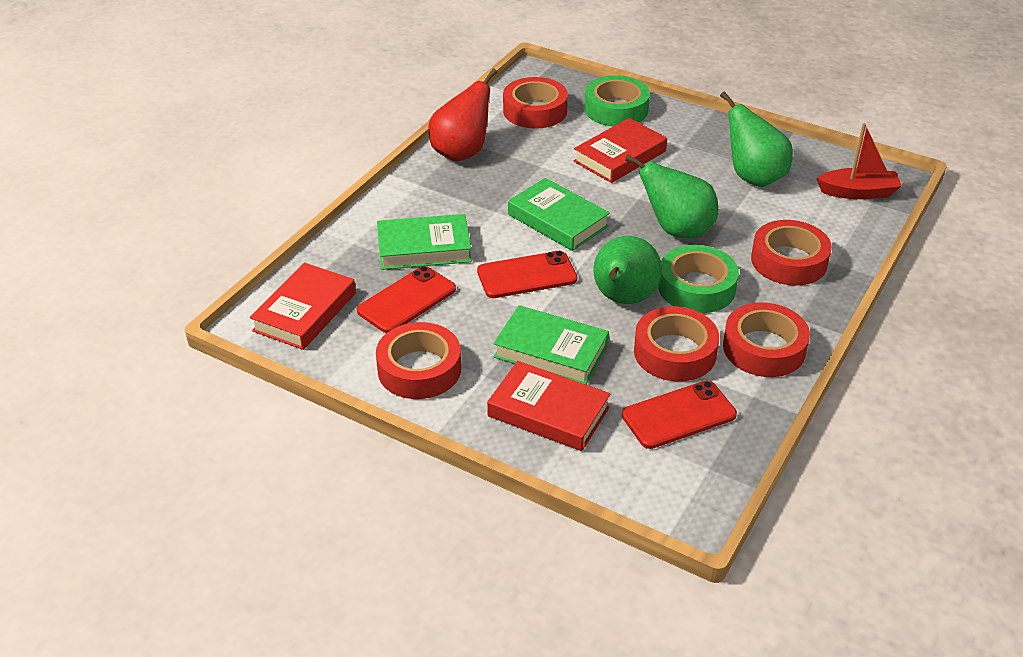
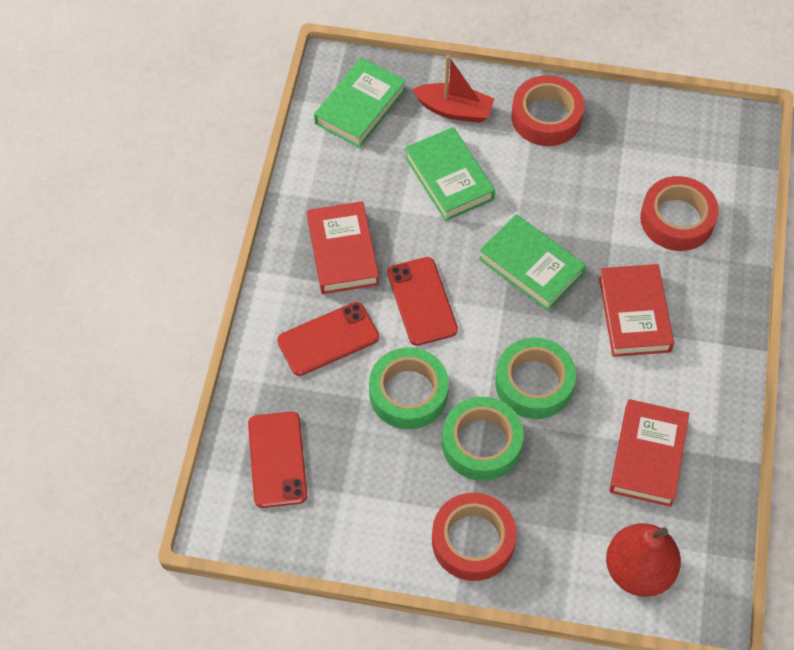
green pear: 3 -> 0
green tape: 2 -> 3
red tape: 5 -> 3

